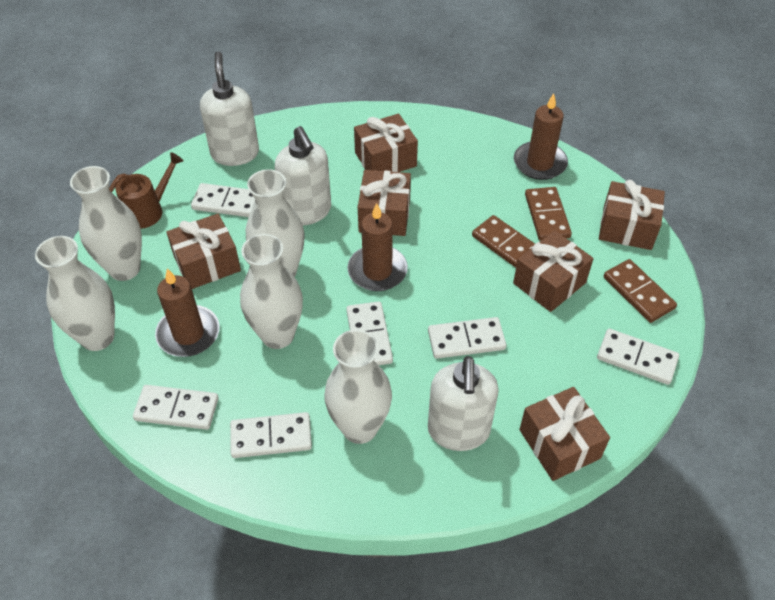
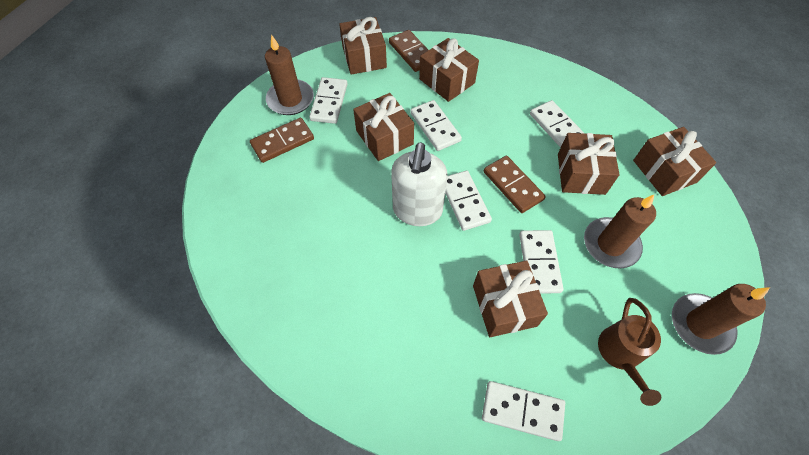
white soap dispenser: 3 -> 1
white vase: 5 -> 0

